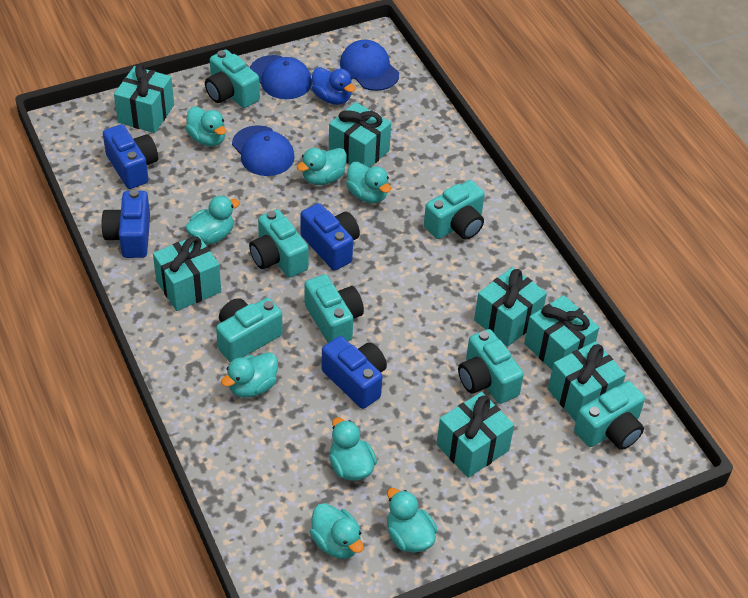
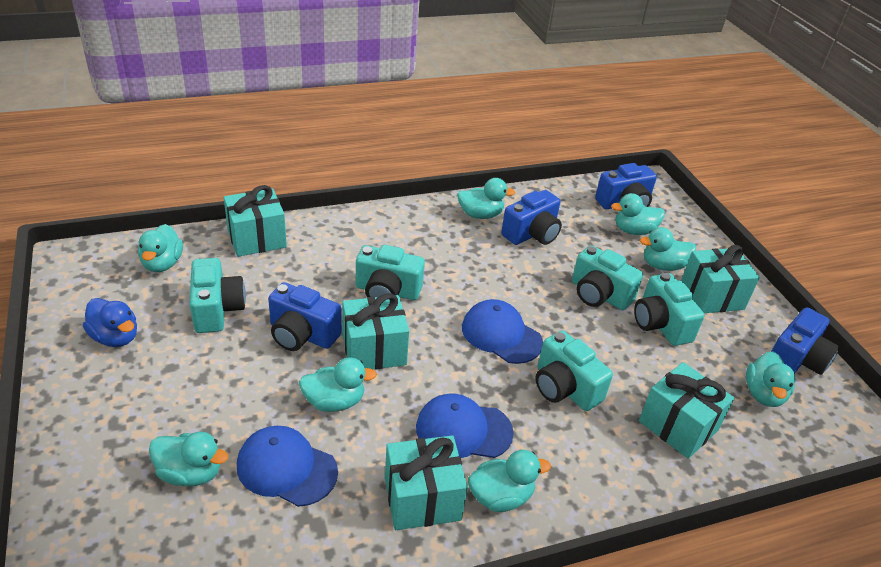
turquoise camera: 7 -> 5
turquoise gift: 7 -> 5

